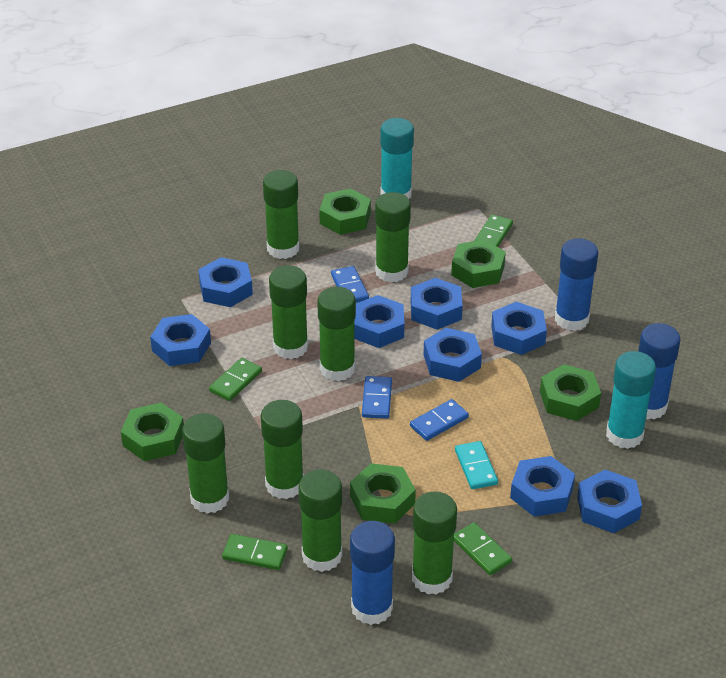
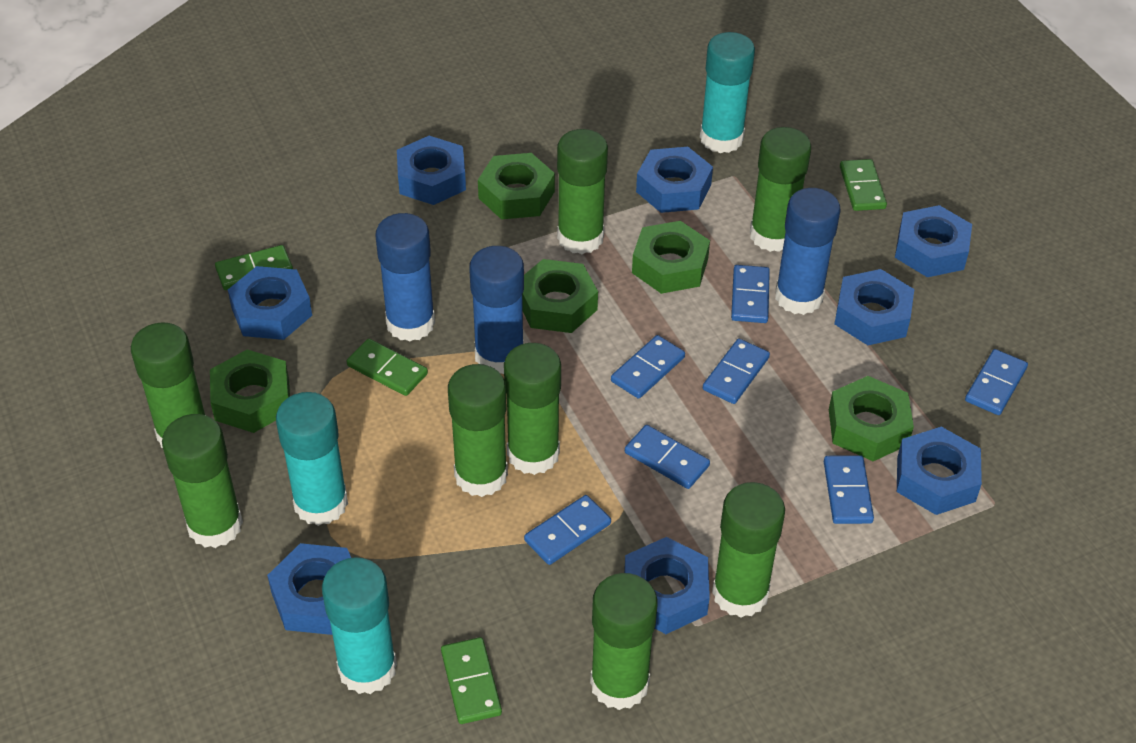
blue domino: 3 -> 7
turquoise domino: 1 -> 0
turquoise glue stick: 2 -> 3

